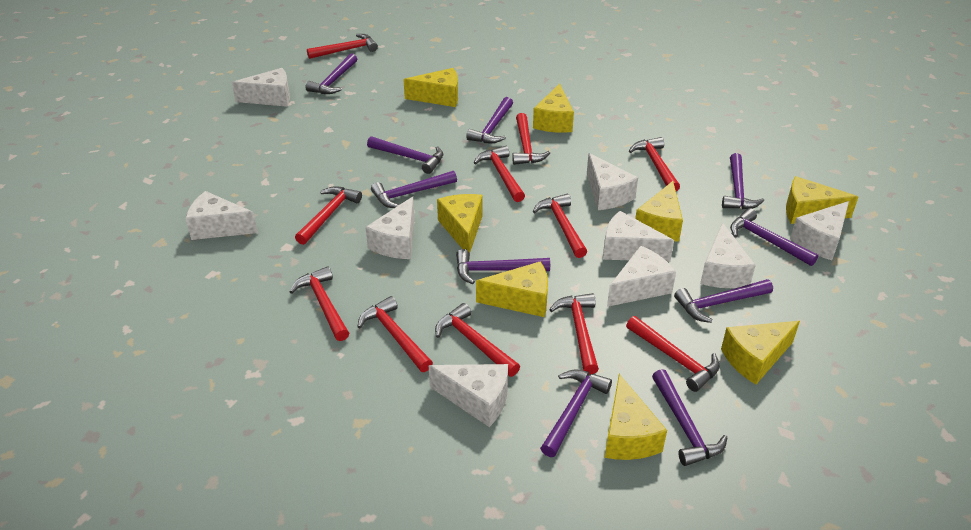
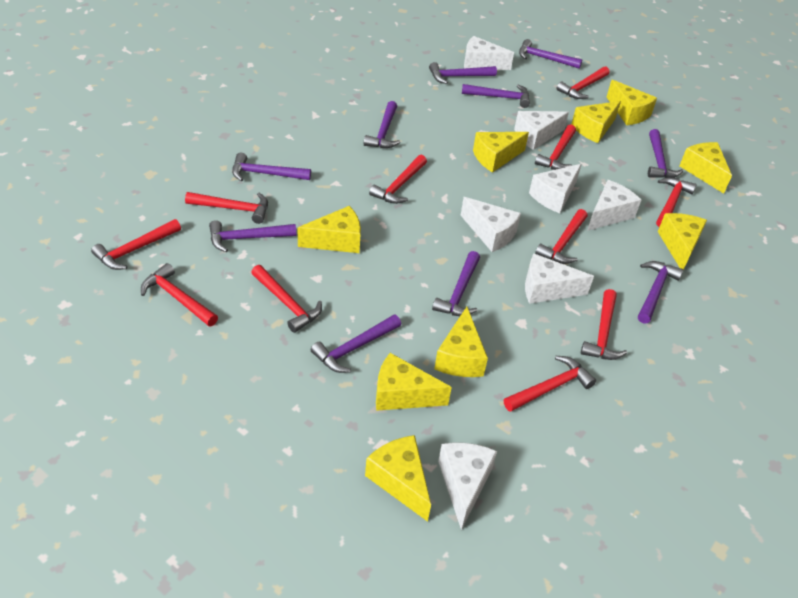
white cheese: 9 -> 7
yellow cheese: 8 -> 9

